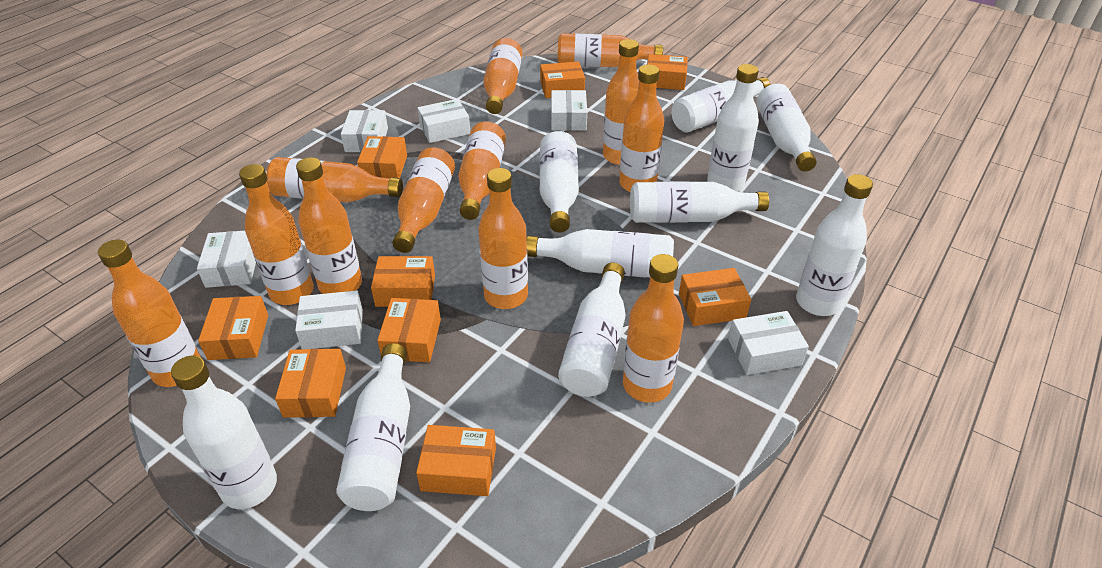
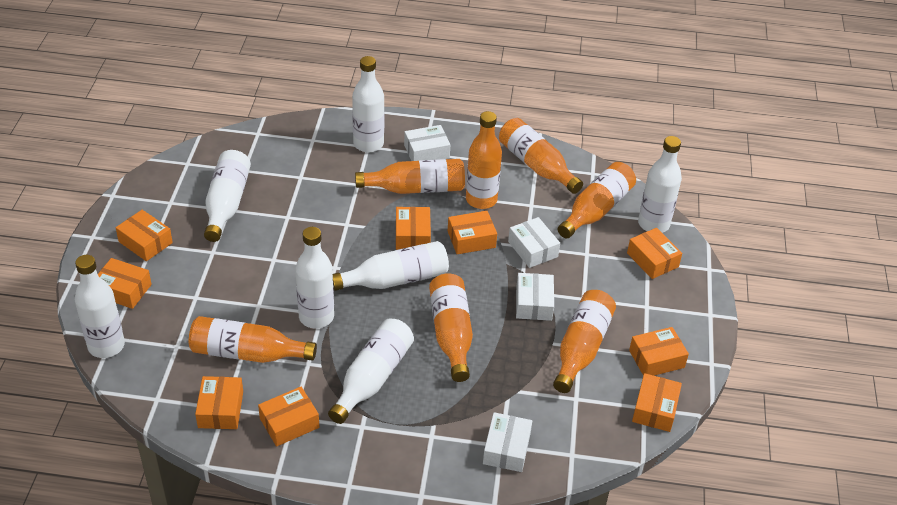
orange bottle: 12 -> 7
white bottle: 10 -> 7
white box: 6 -> 4

